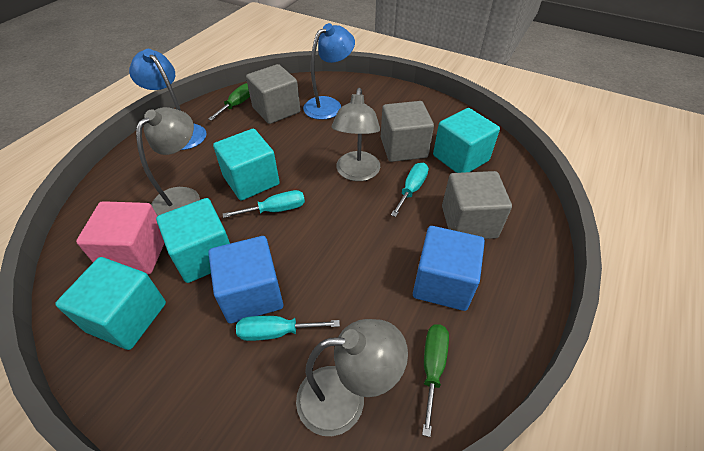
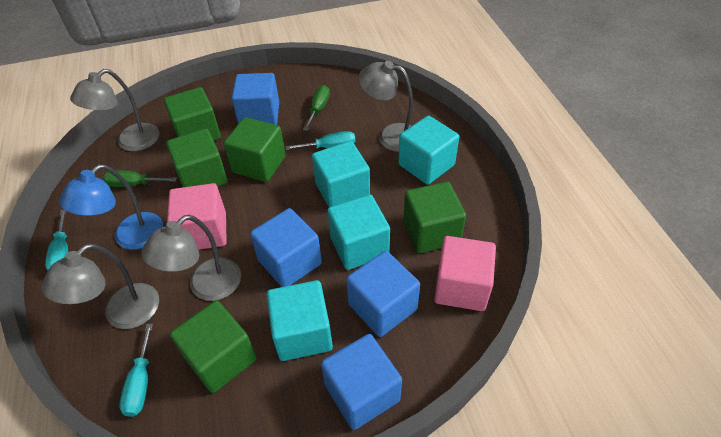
blue cube: 2 -> 4
blue lamp: 2 -> 1
green cube: 0 -> 5
grey cube: 3 -> 0
grey lamp: 3 -> 4
pink cube: 1 -> 2

